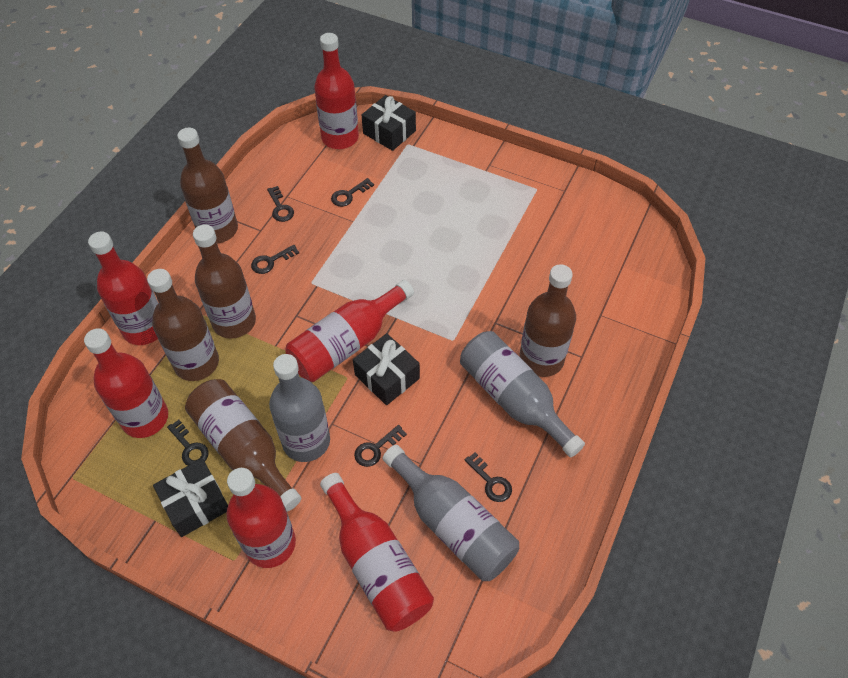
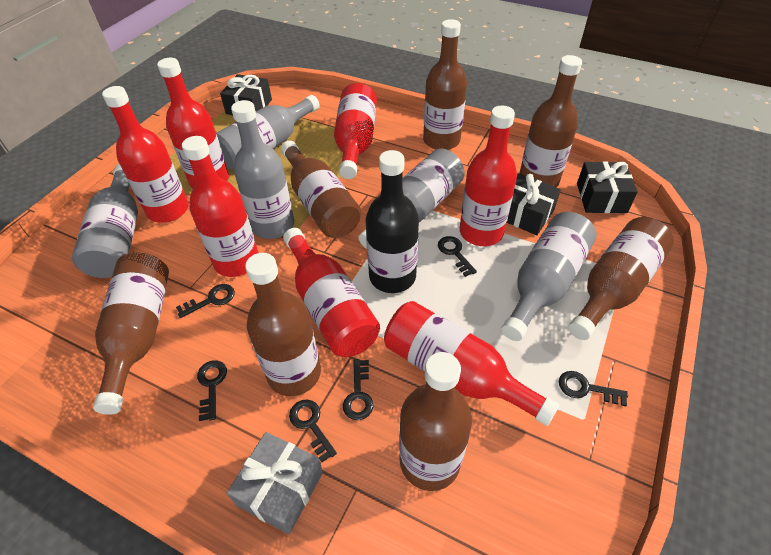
black bottle: 0 -> 1
brown bottle: 5 -> 7
grey bottle: 3 -> 5
grey gift: 0 -> 1
red bottle: 6 -> 7

